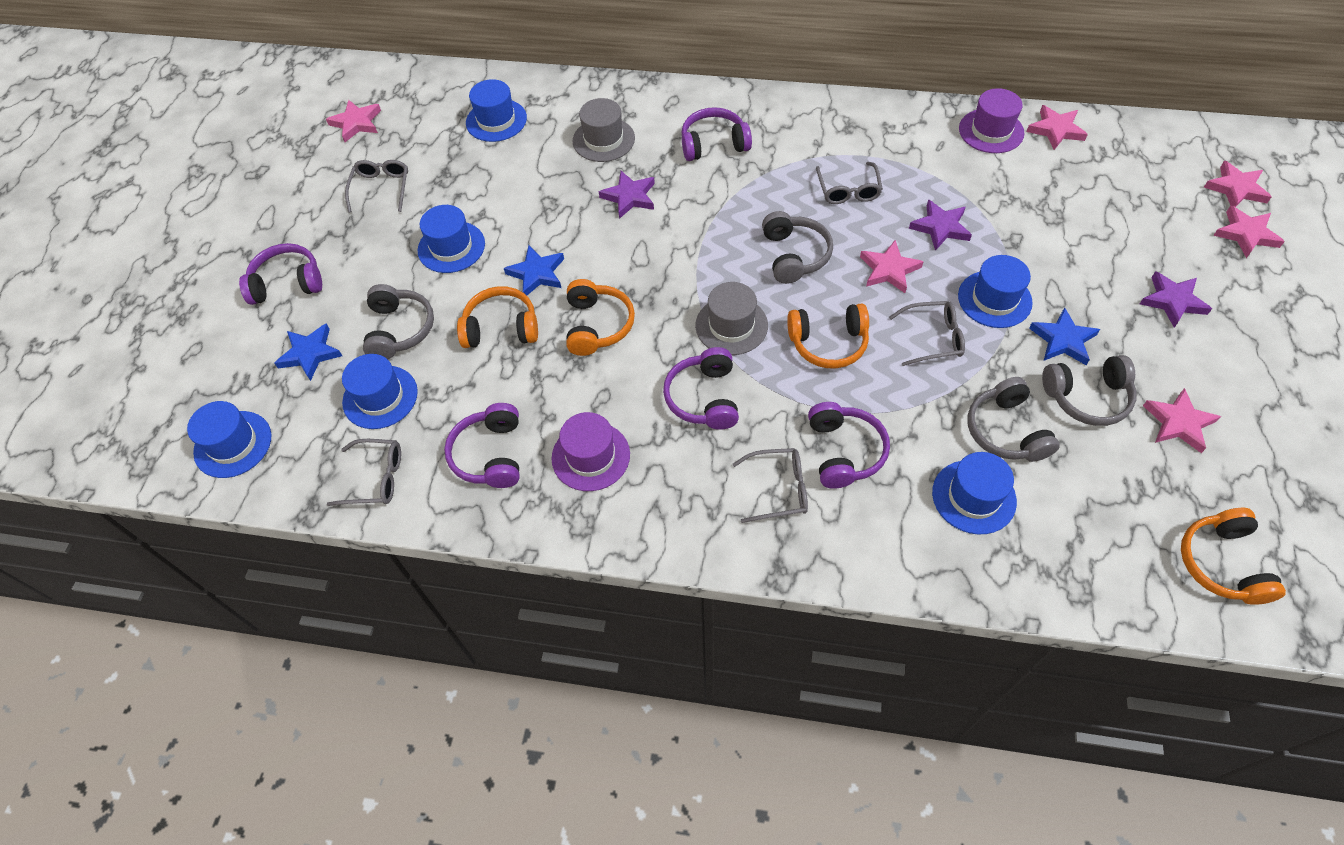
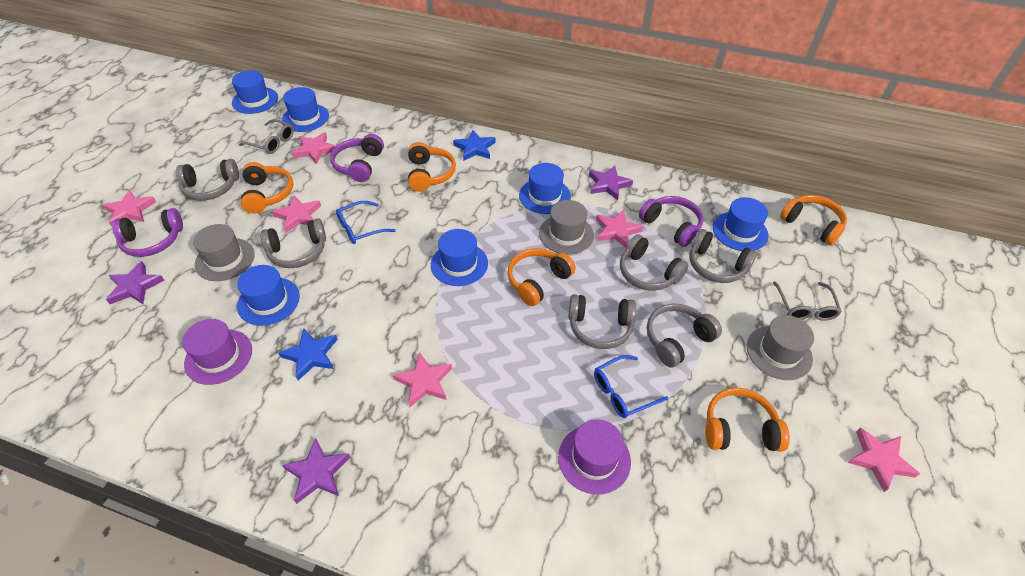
blue glasses: 0 -> 2
blue star: 3 -> 2
grey glasses: 5 -> 2
grey hat: 2 -> 3
grey headphones: 4 -> 6
orange headphones: 4 -> 5
purple headphones: 5 -> 3

